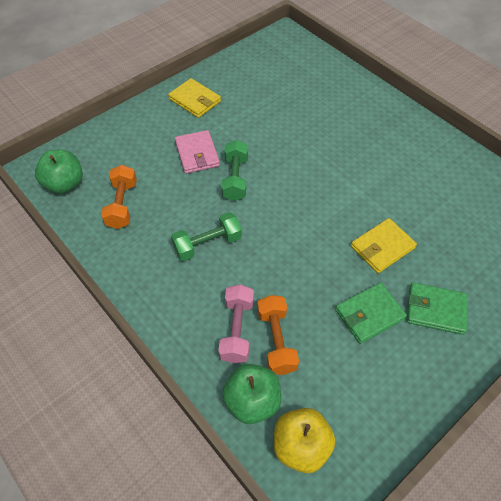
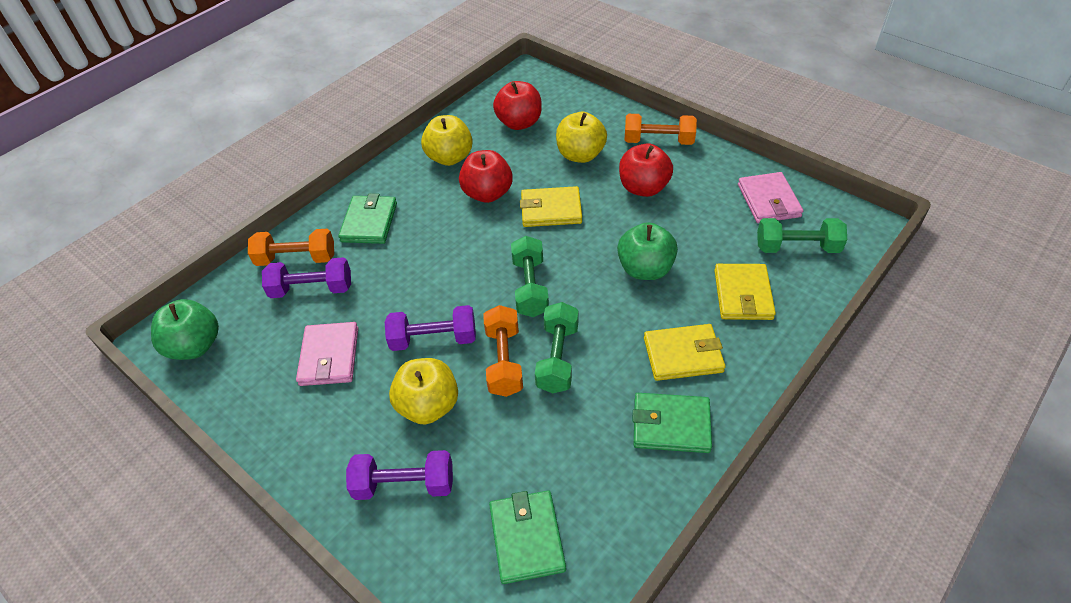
green dumbbell: 2 -> 3
green wallet: 2 -> 3
orange dumbbell: 2 -> 3
pink dumbbell: 1 -> 0
pink wallet: 1 -> 2
purple dumbbell: 0 -> 3
red apple: 0 -> 3
yellow apple: 1 -> 3
yellow wallet: 2 -> 3

